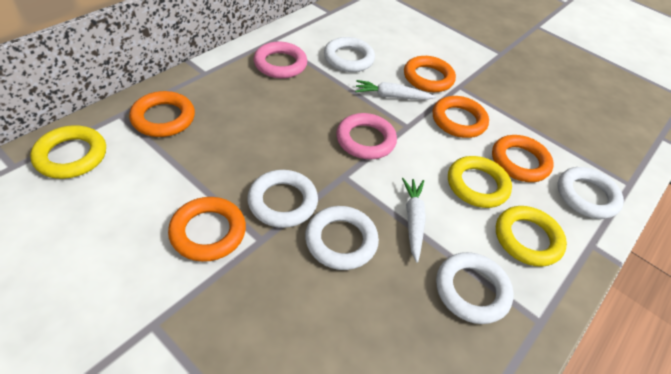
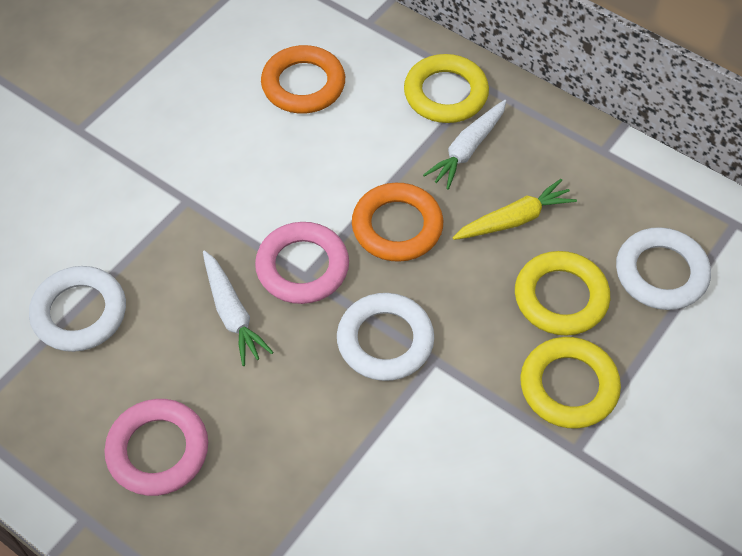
orange ring: 5 -> 2
white ring: 5 -> 3
yellow carrot: 0 -> 1

